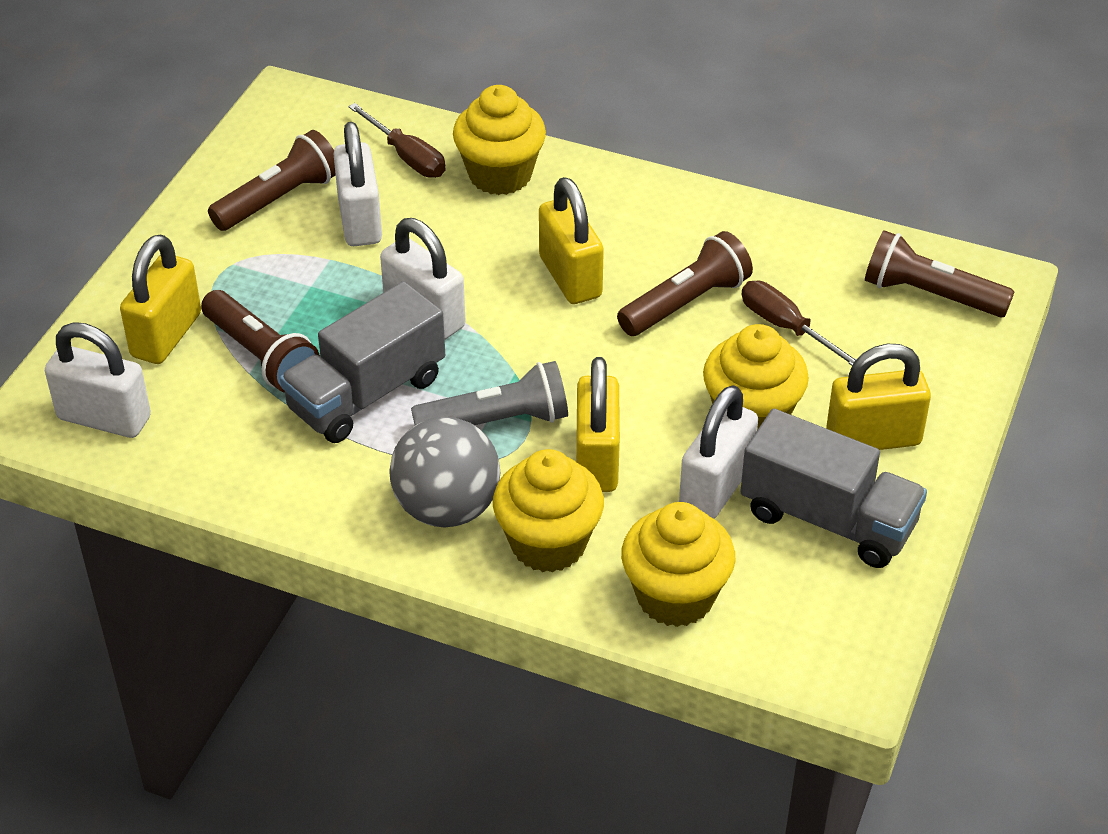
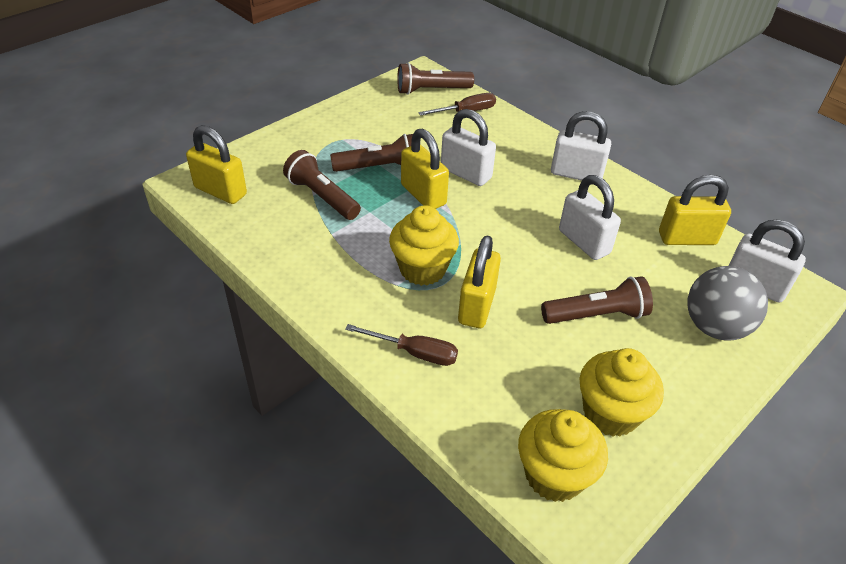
grey flashlight: 1 -> 0
grey truck: 2 -> 0
yellow cupcake: 4 -> 3

